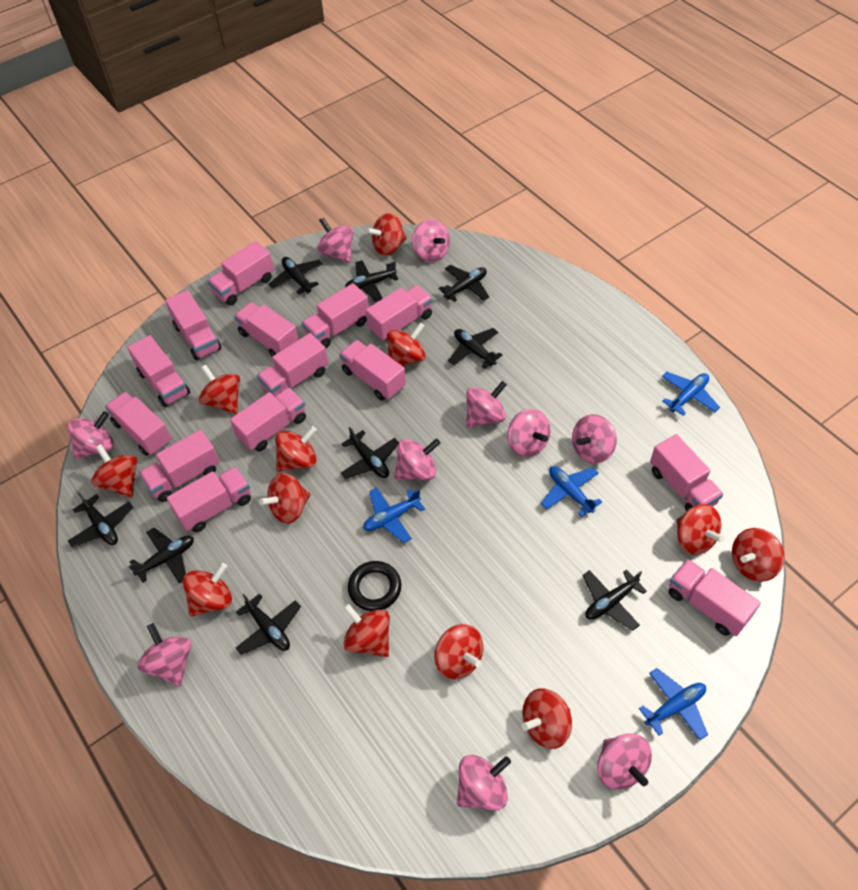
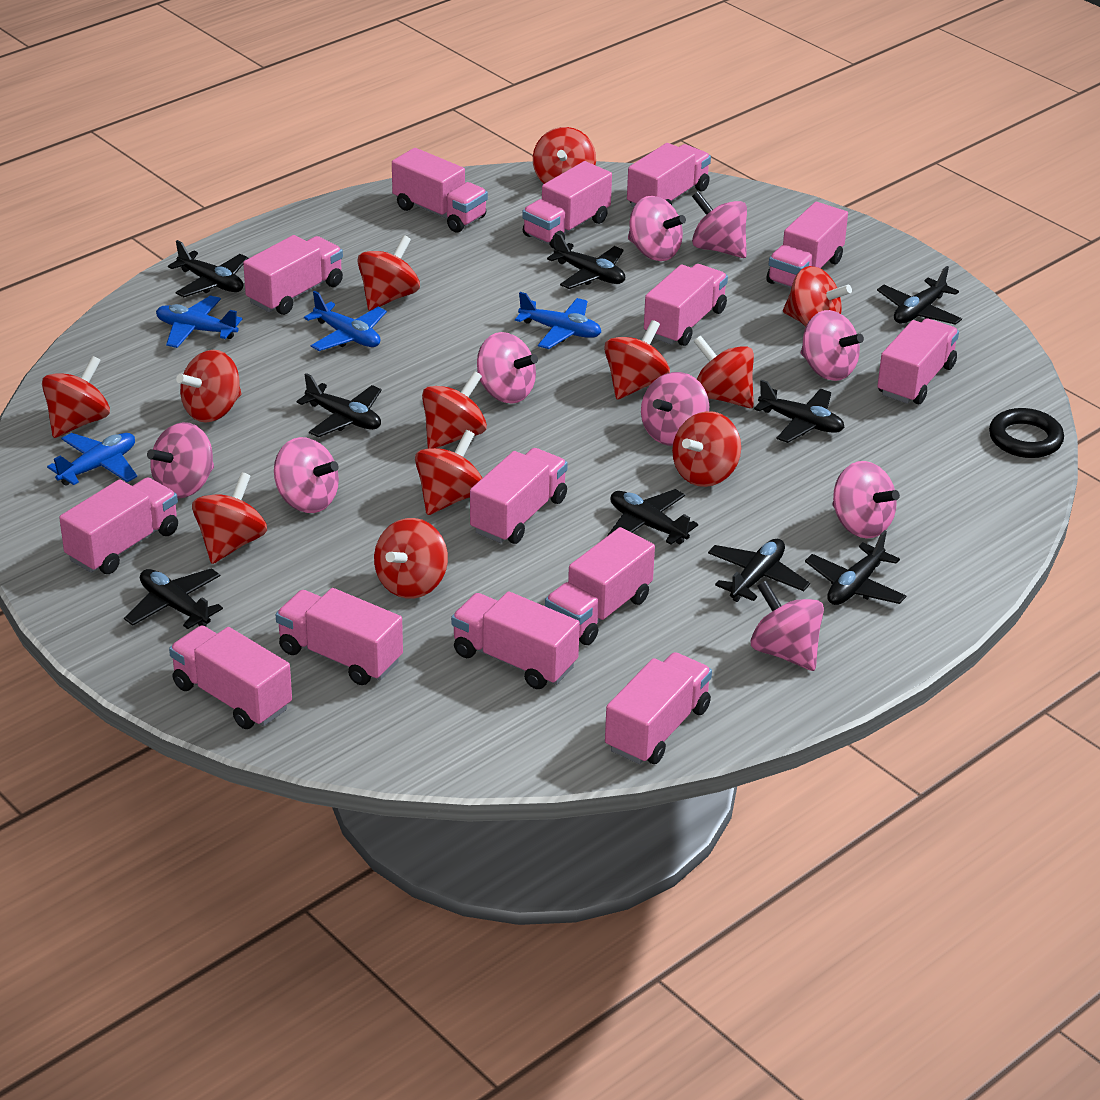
pink spinning top: 10 -> 9

